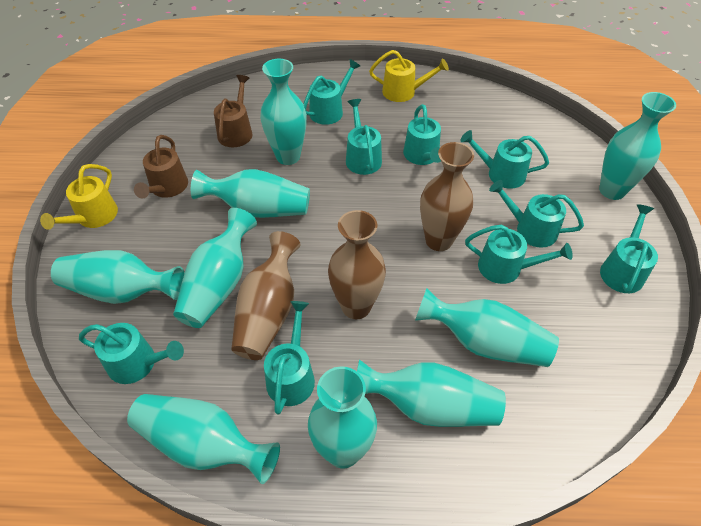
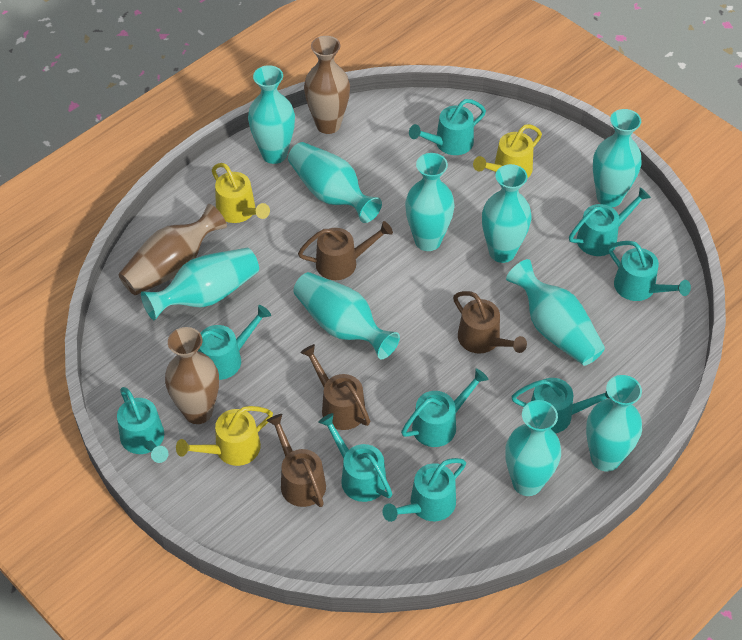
brown watering can: 2 -> 4
turquoise vase: 9 -> 10
yellow watering can: 2 -> 3

